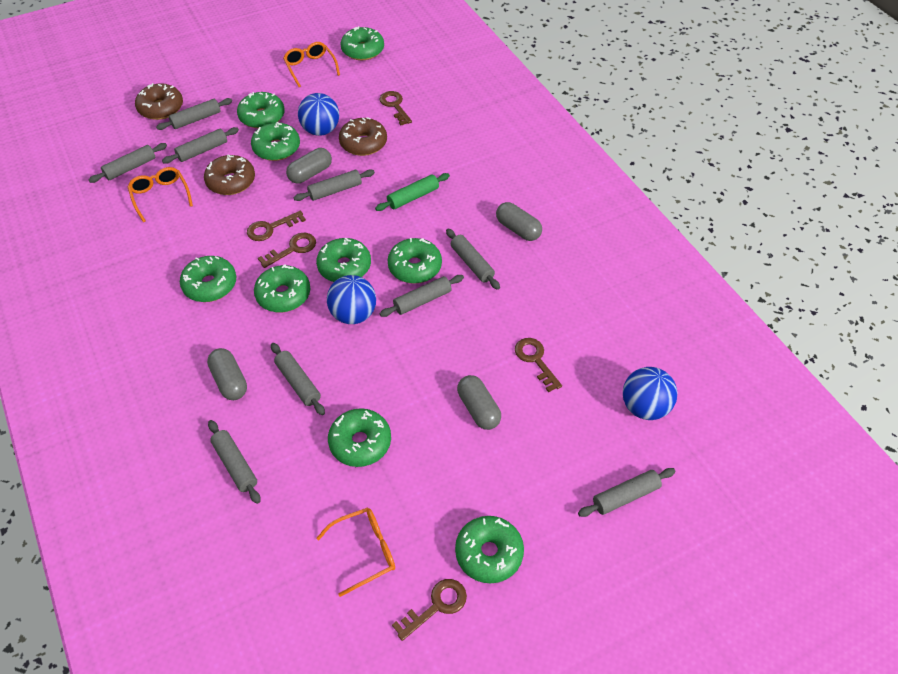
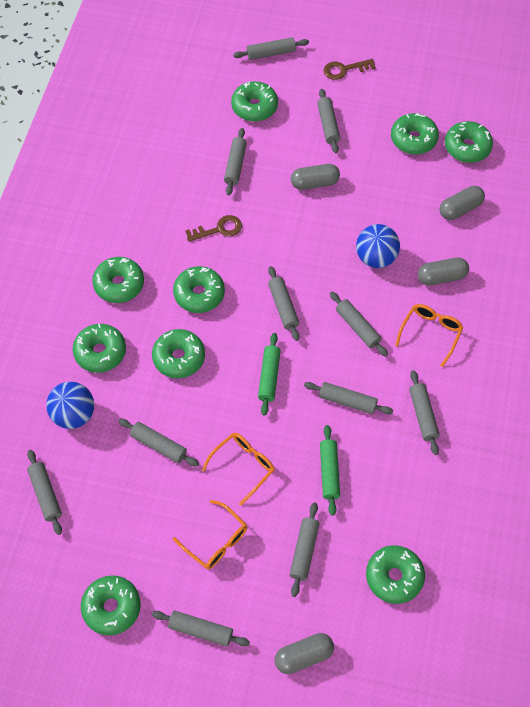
blue ball: 3 -> 2
brown donut: 3 -> 0
brown key: 5 -> 2
green rolling pin: 1 -> 2
grey rolling pin: 9 -> 11

